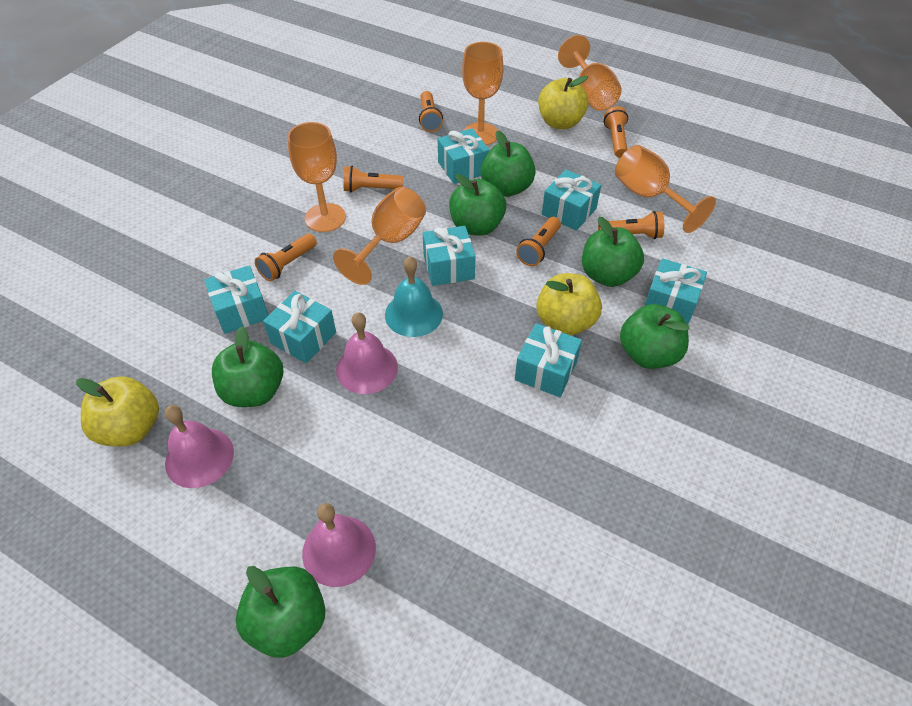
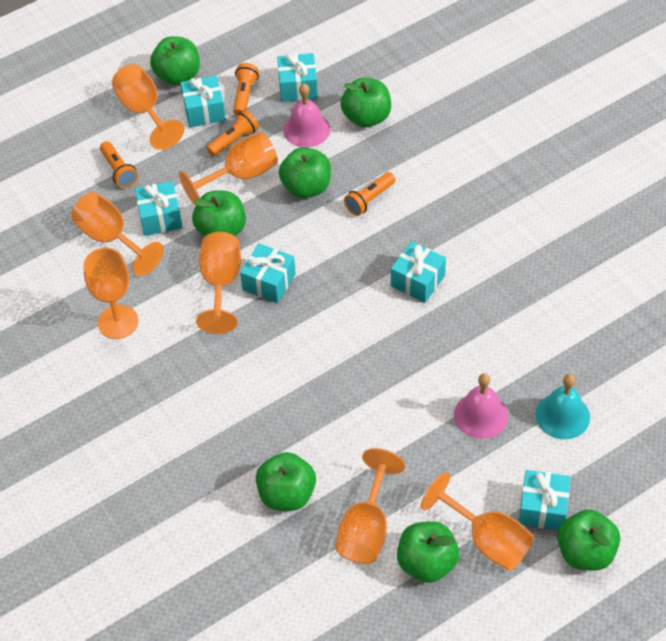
green apple: 6 -> 7
orange flashlight: 6 -> 4
orange goblet: 5 -> 7
pink bell: 3 -> 2
turquoise gift: 7 -> 6
yellow apple: 3 -> 0

